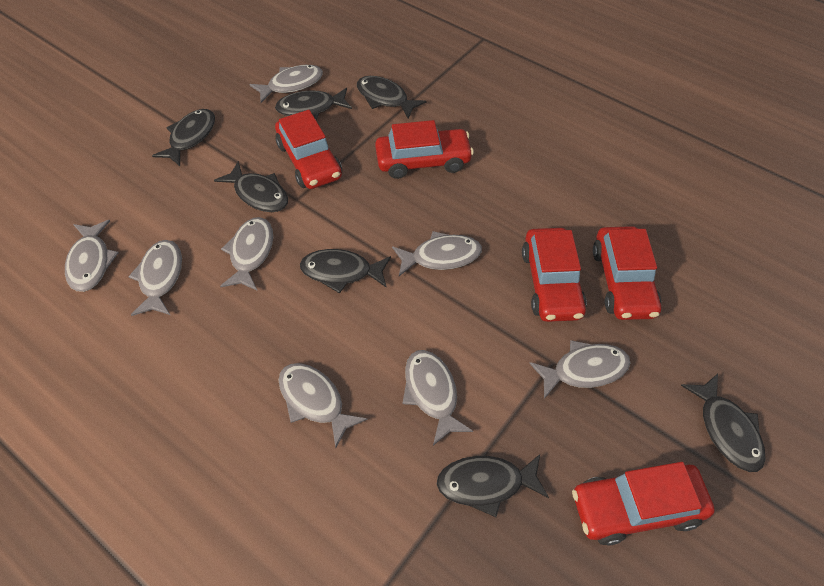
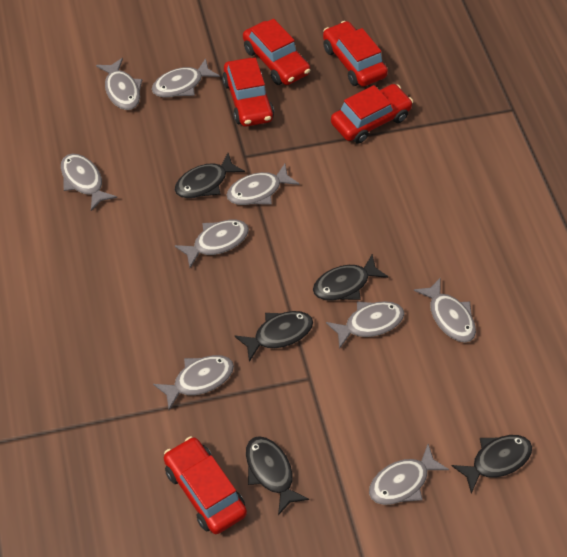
black fish: 7 -> 5
grey fish: 8 -> 9

